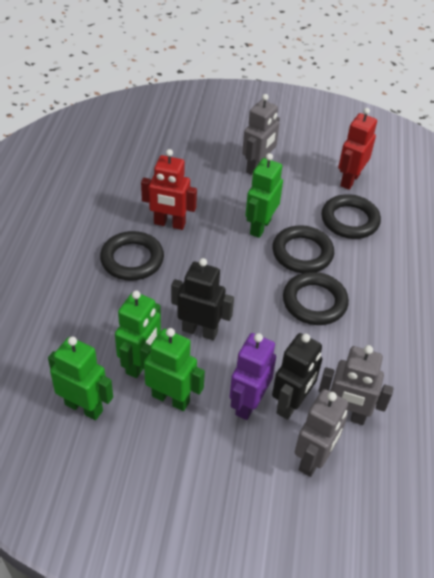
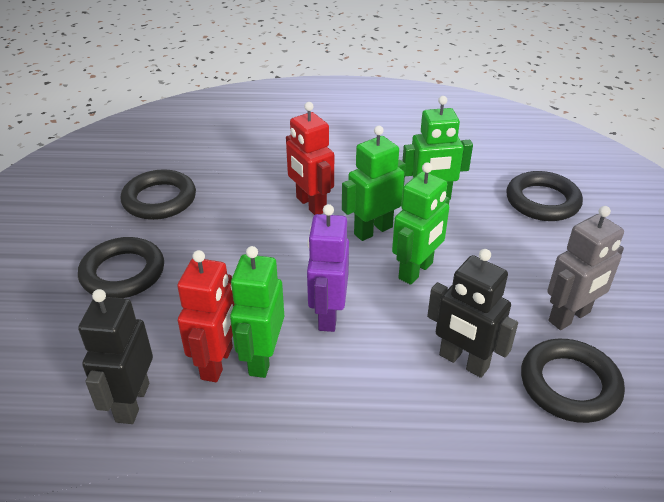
grey robot: 3 -> 1

